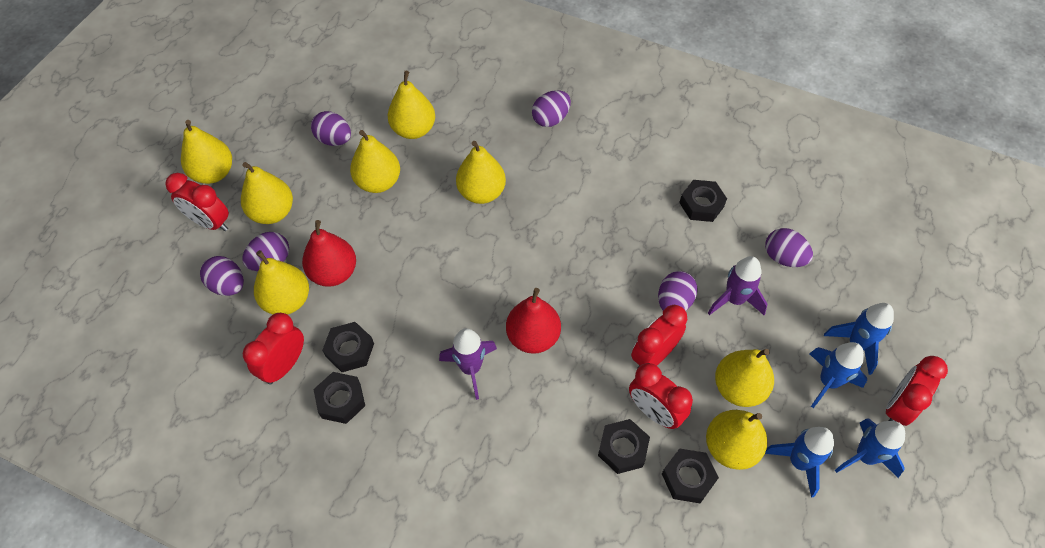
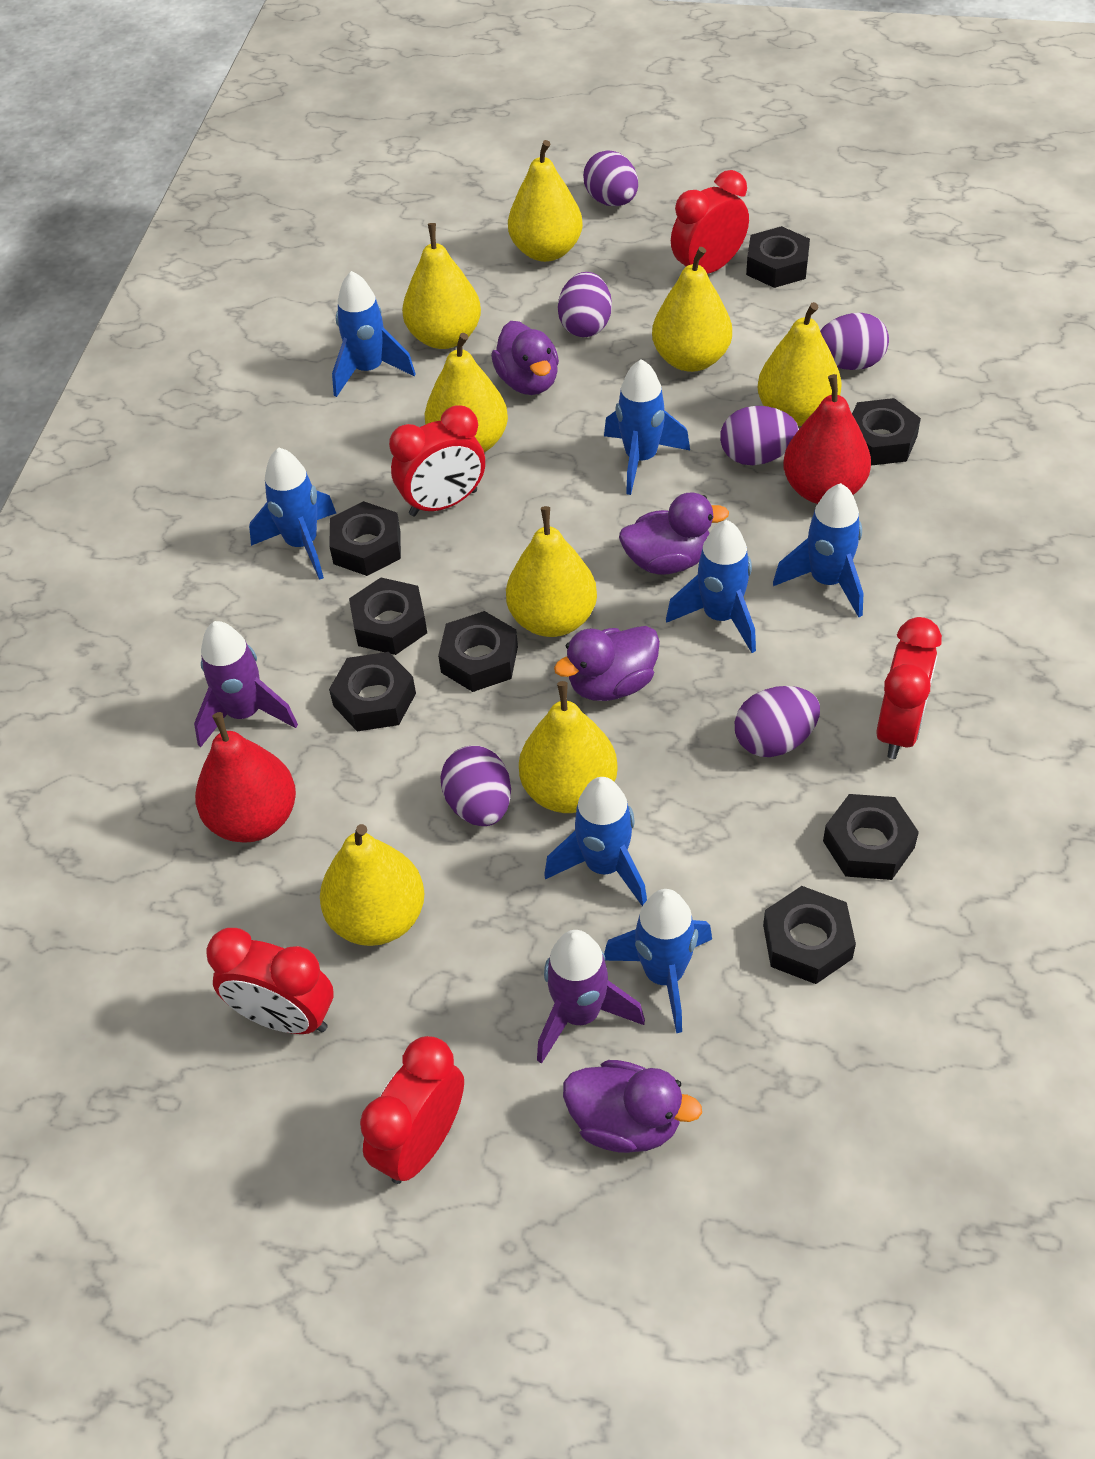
black nut: 5 -> 8
blue rocket: 4 -> 7
purple duck: 0 -> 4

